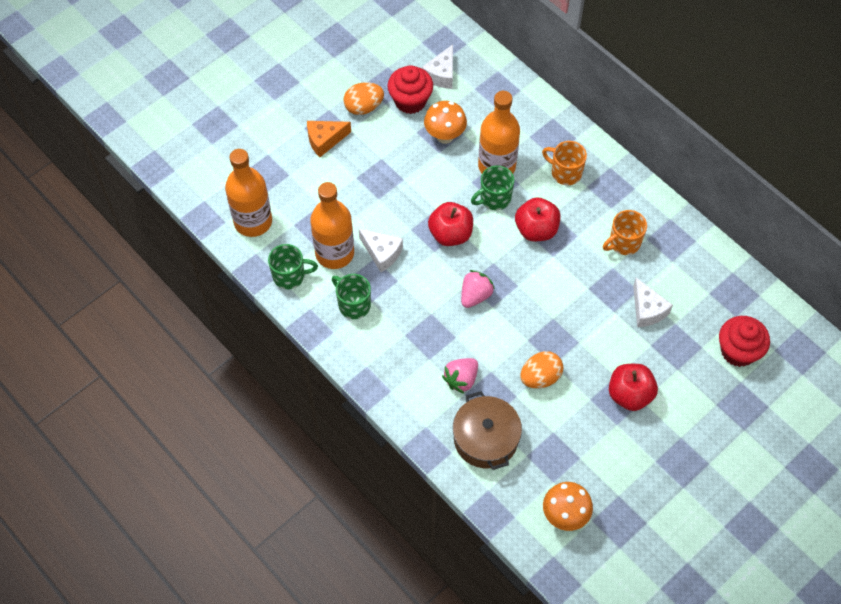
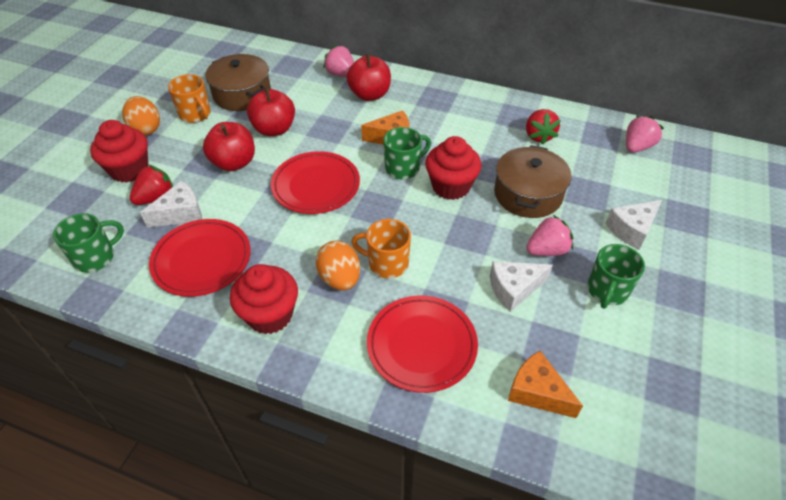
brown pot: 1 -> 2
orange bottle: 3 -> 0
orange cheese: 1 -> 2
orange mushroom: 2 -> 0
pink strawberry: 2 -> 3
red cupcake: 2 -> 3
red plate: 0 -> 3
red strawberry: 0 -> 2

